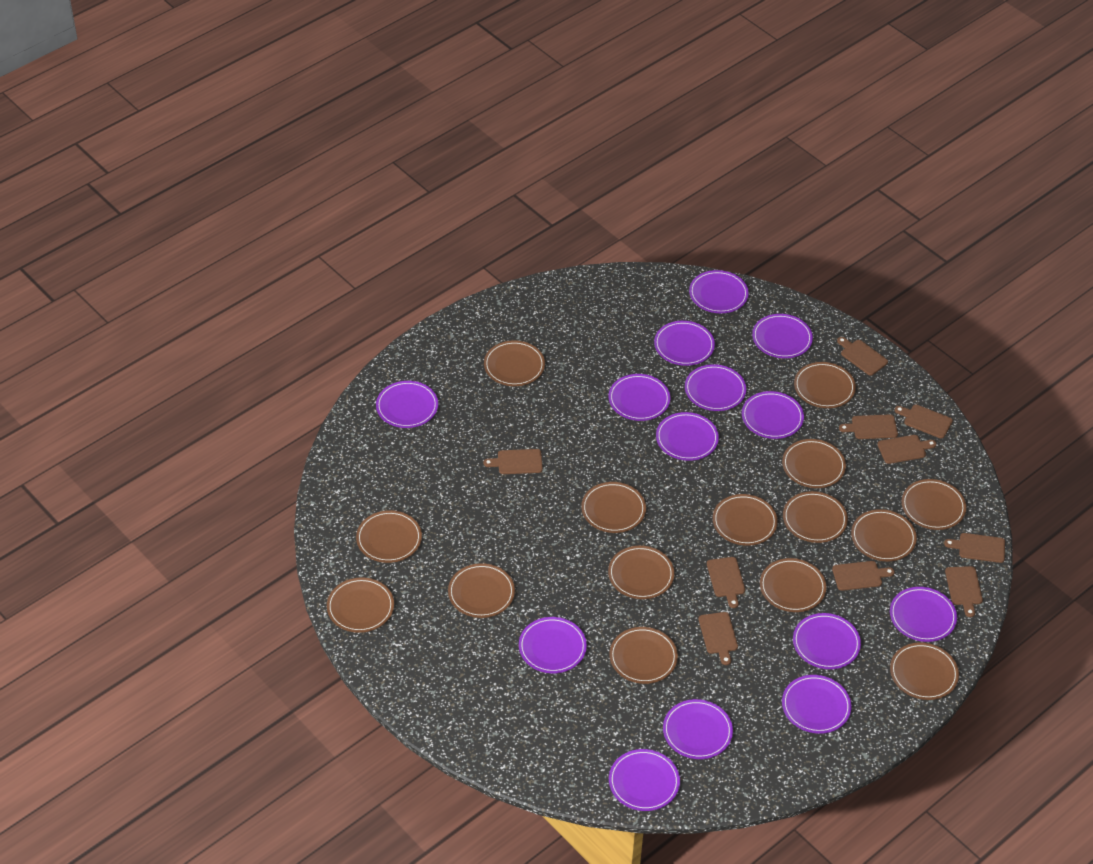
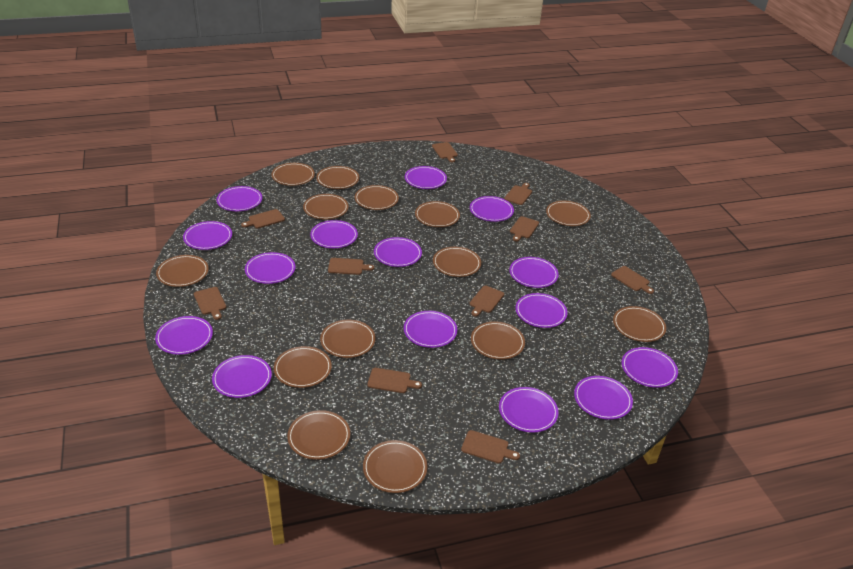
brown plate: 15 -> 14
purple plate: 14 -> 15

